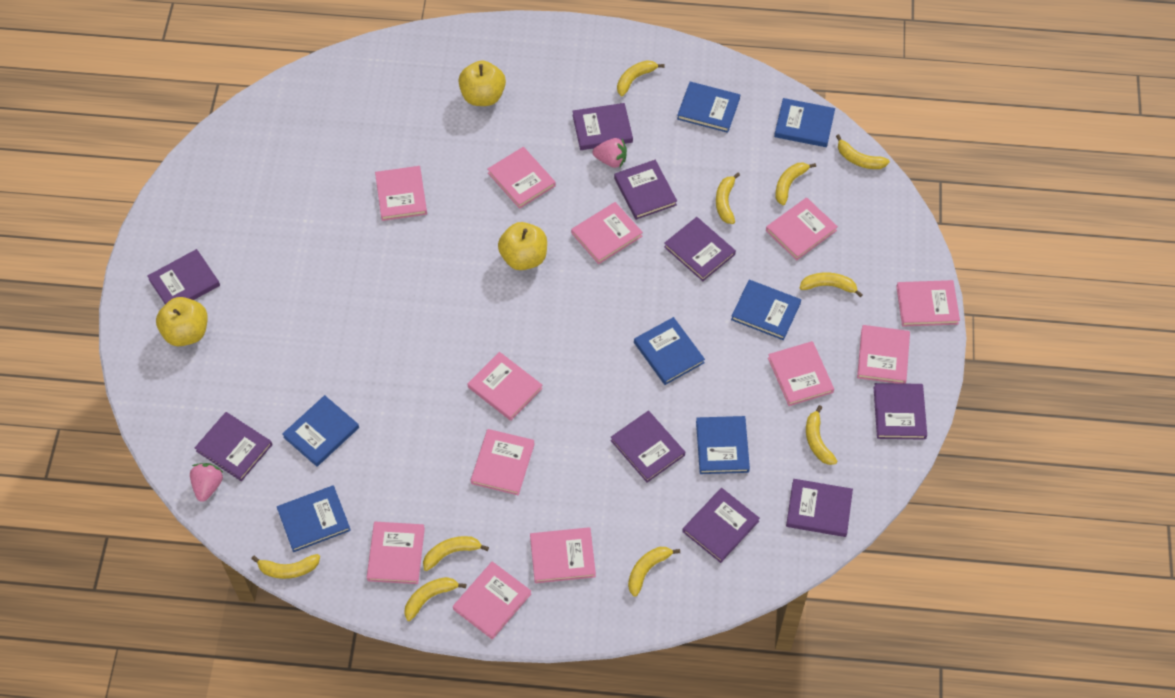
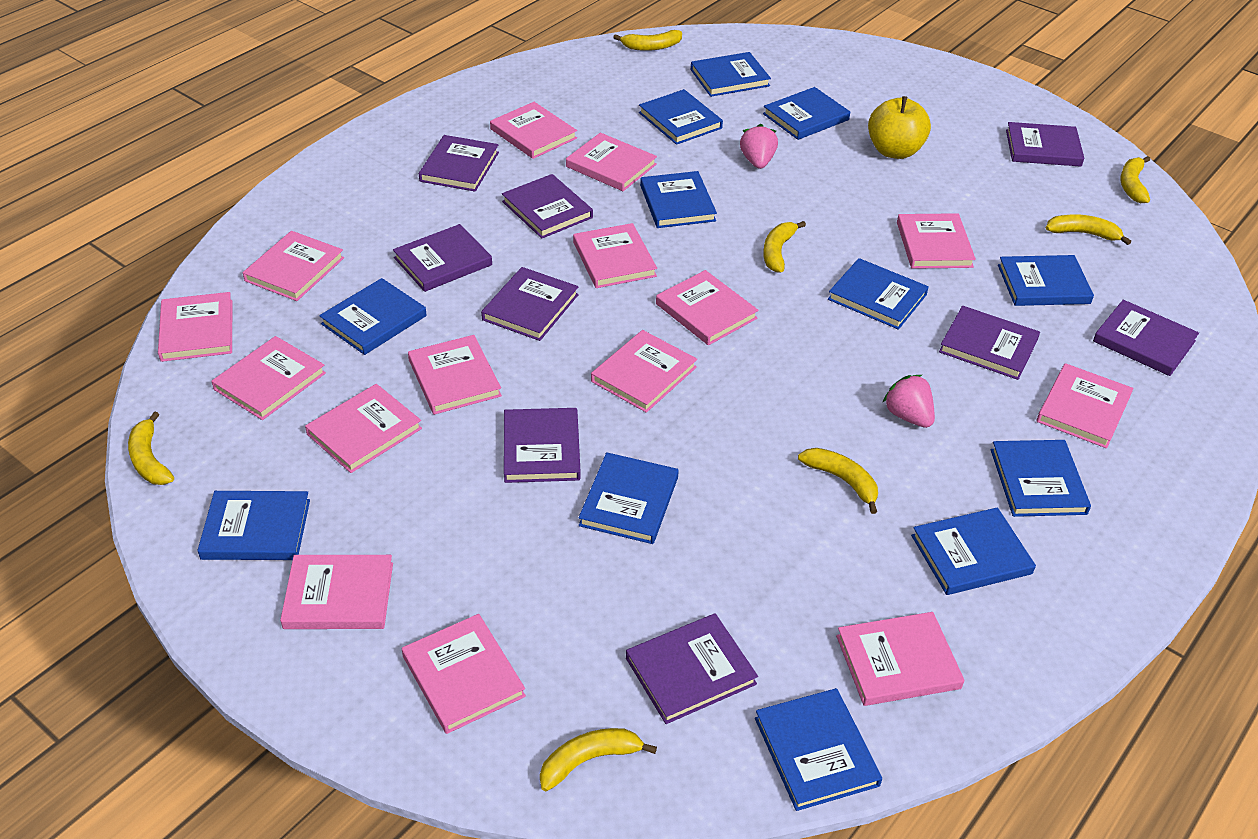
blue book: 7 -> 12
pink book: 12 -> 15
yellow apple: 3 -> 1
yellow banana: 10 -> 7

